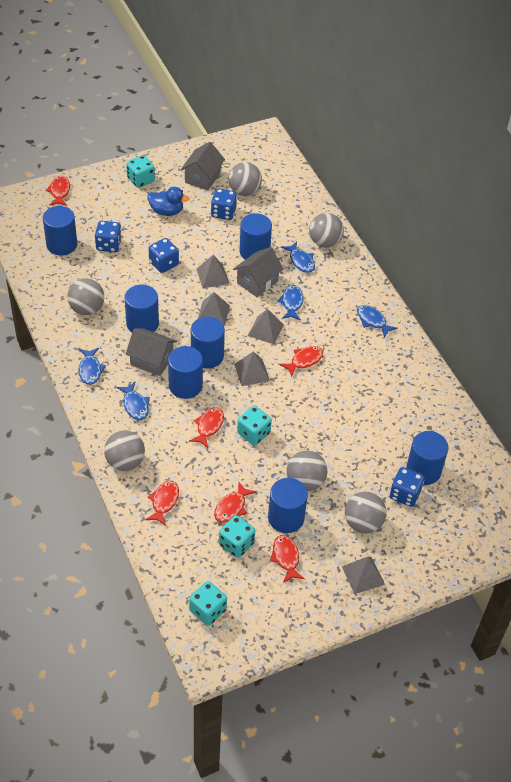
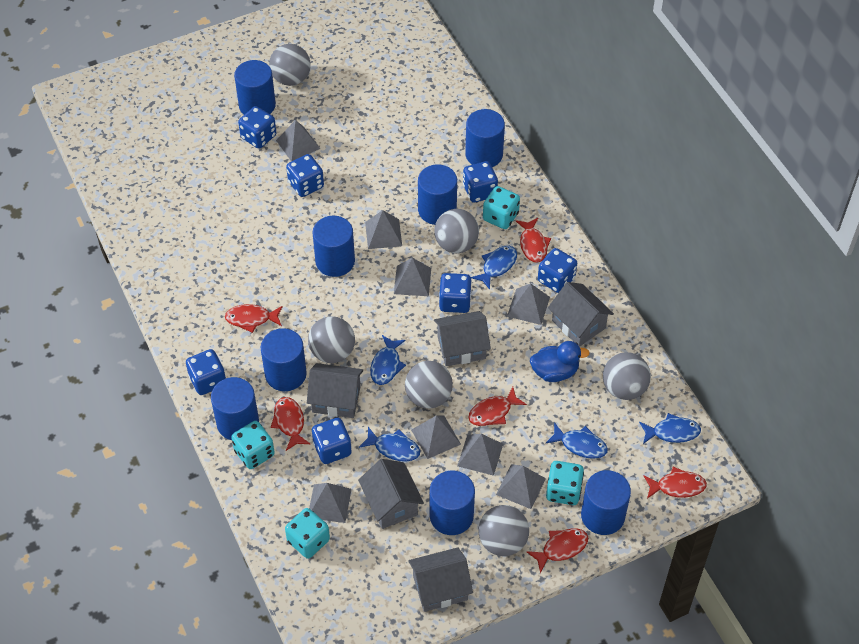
blue cylinder: 7 -> 8
blue dice: 4 -> 7
grey house: 3 -> 5
grey pyramid: 5 -> 8

